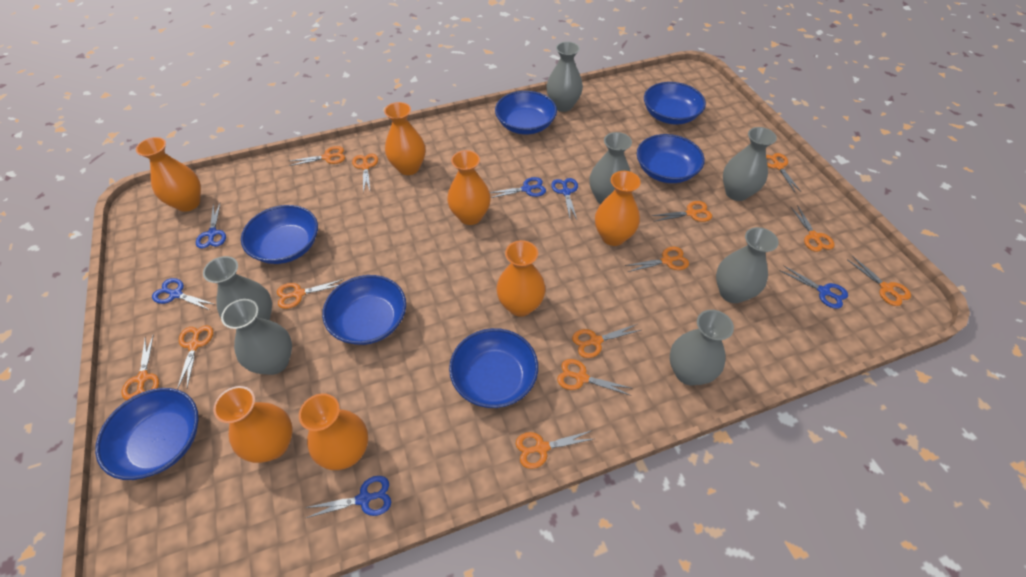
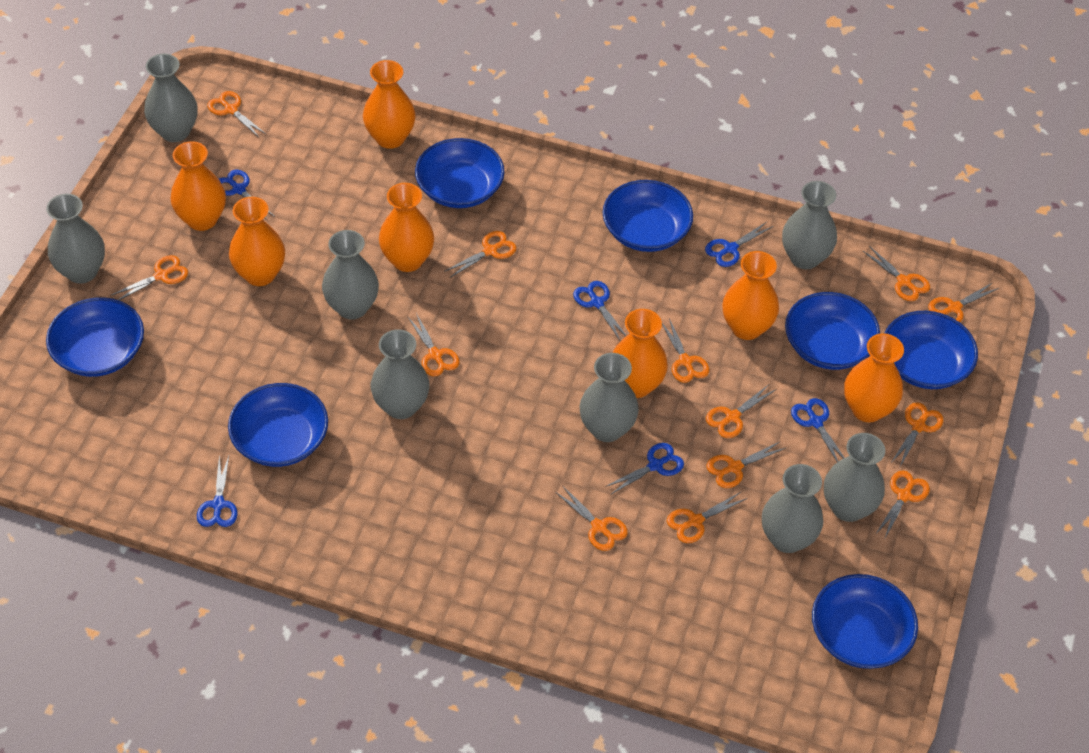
grey vase: 7 -> 8

